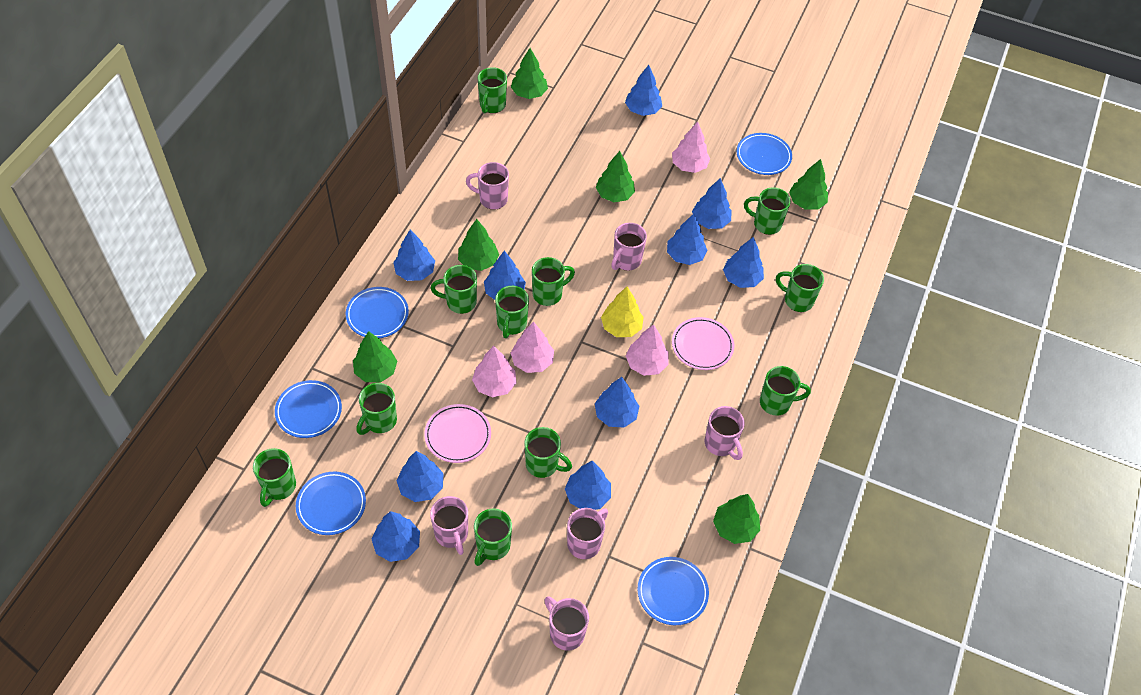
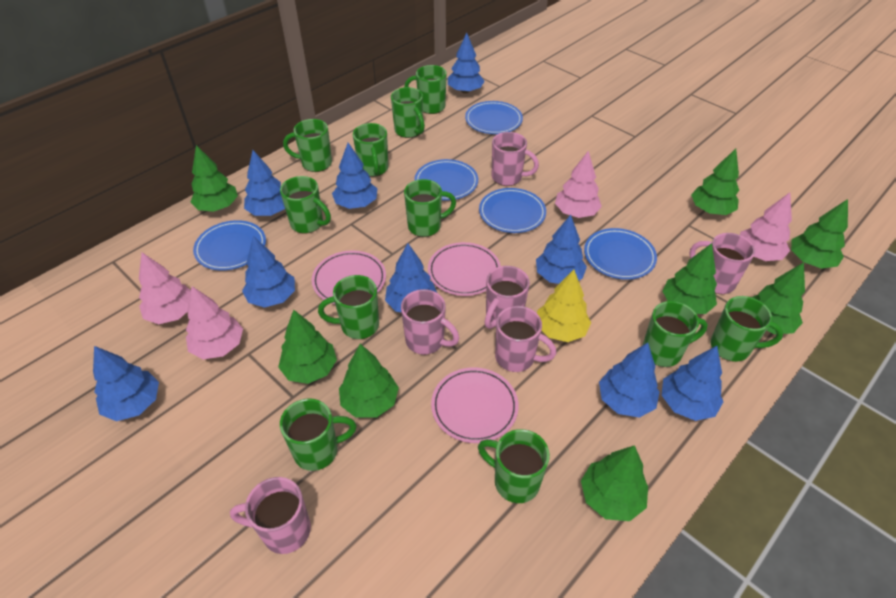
blue tree: 10 -> 9
green tree: 6 -> 8
pink plate: 2 -> 3

